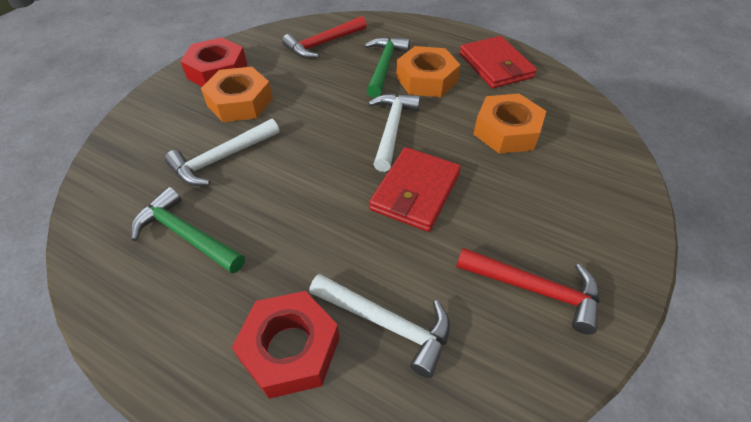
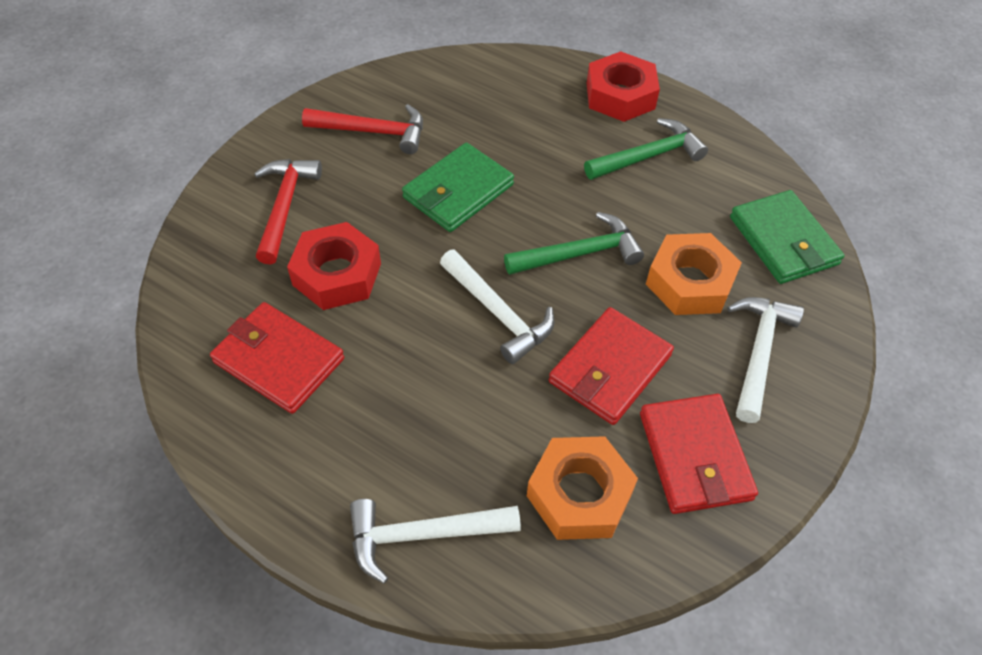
green wallet: 0 -> 2
orange nut: 3 -> 2
red wallet: 2 -> 3

